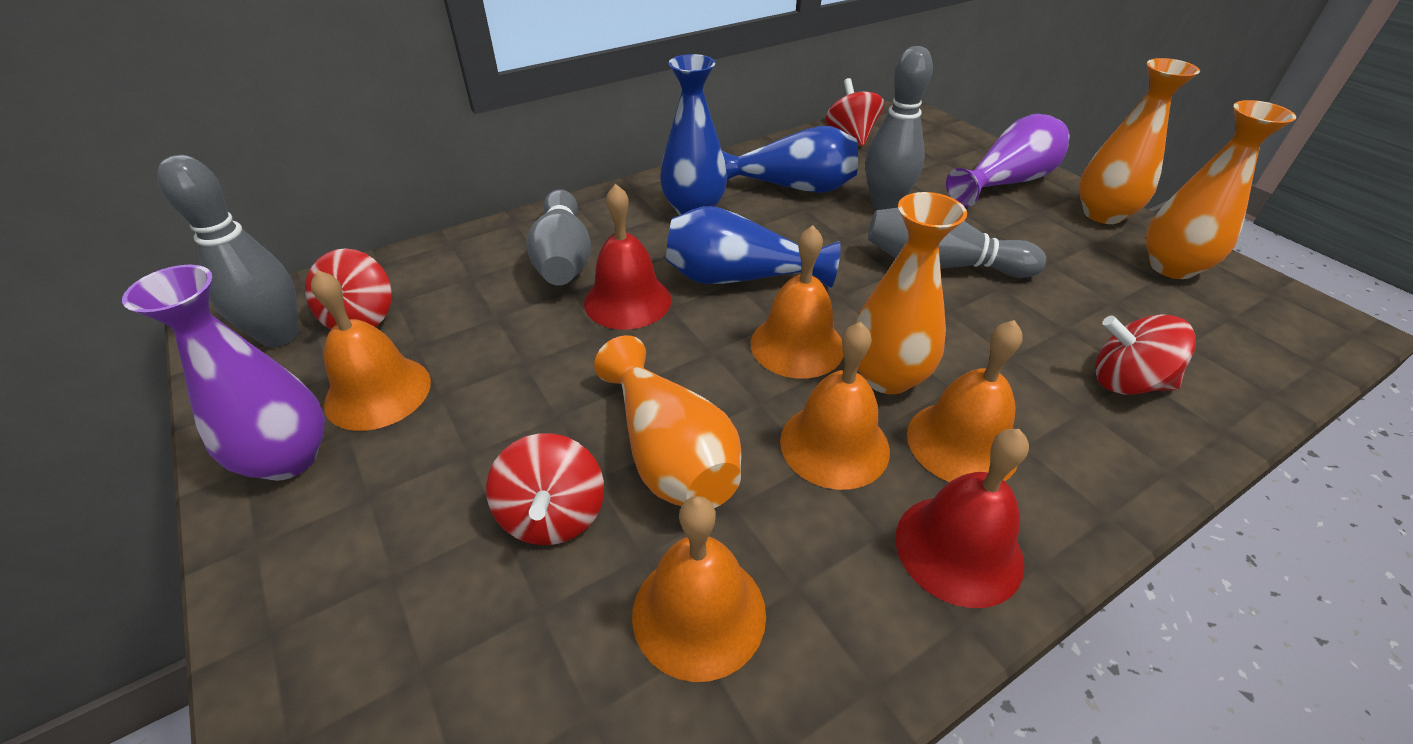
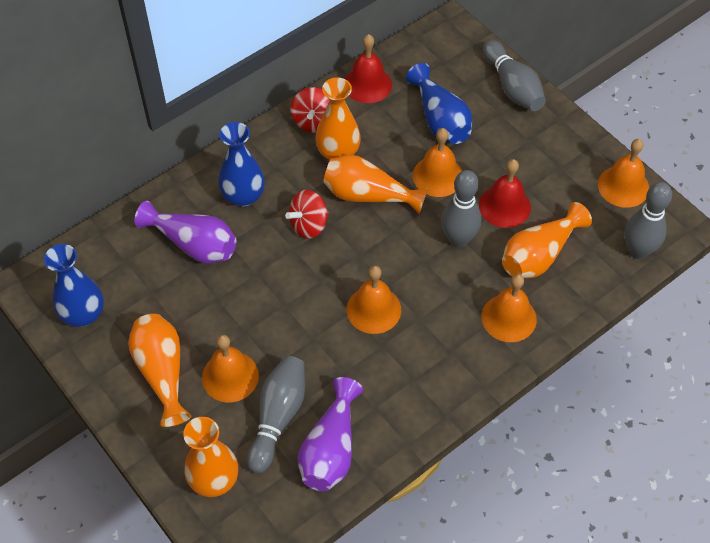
orange vase: 4 -> 5
red spinning top: 4 -> 2

